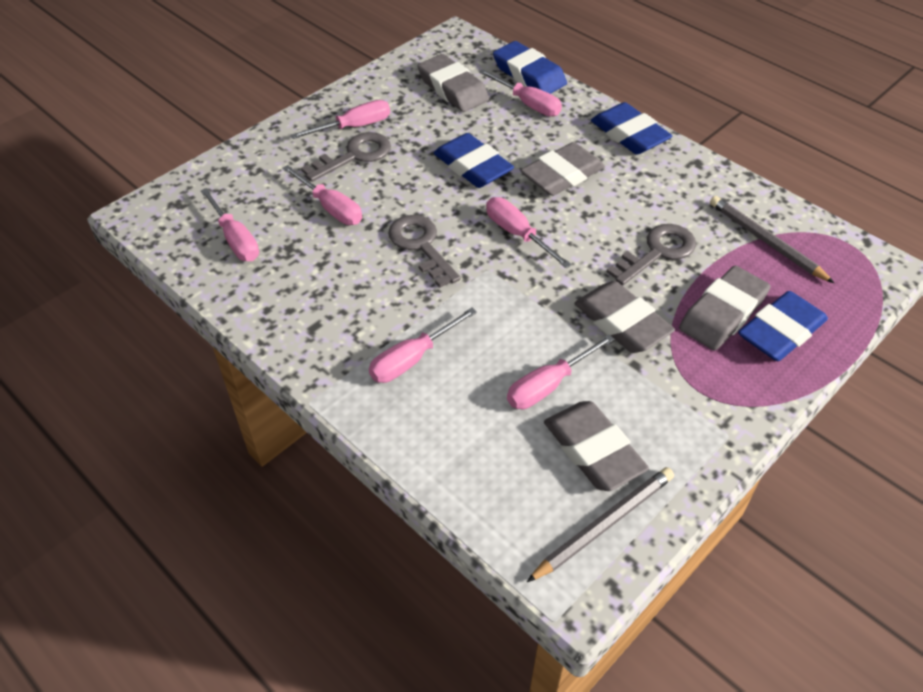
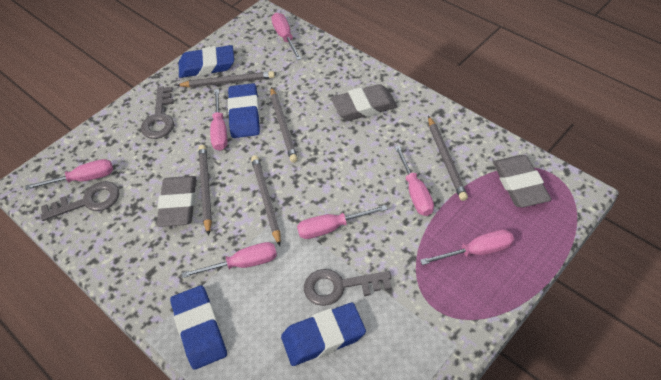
grey eraser: 5 -> 3
grey pencil: 2 -> 5

